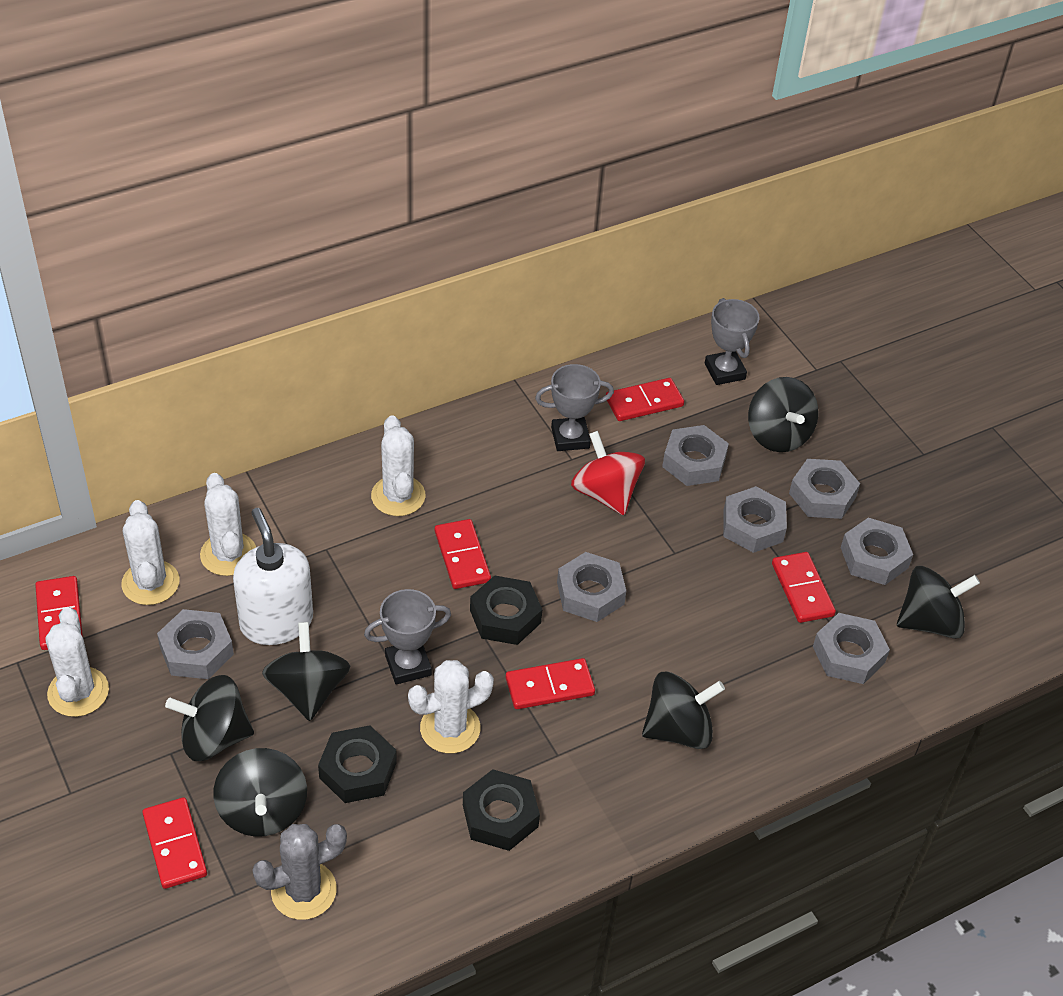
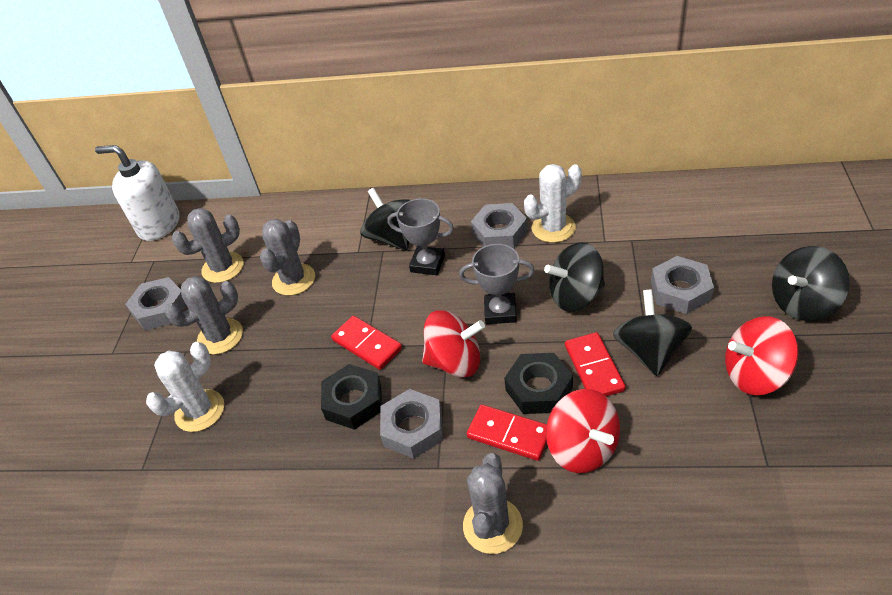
black nut: 3 -> 2
black spinning top: 6 -> 4
grey cactus: 1 -> 4
grey nut: 7 -> 4
grey trophy: 3 -> 2
red domino: 6 -> 3
red spinning top: 1 -> 3
white cactus: 5 -> 2

